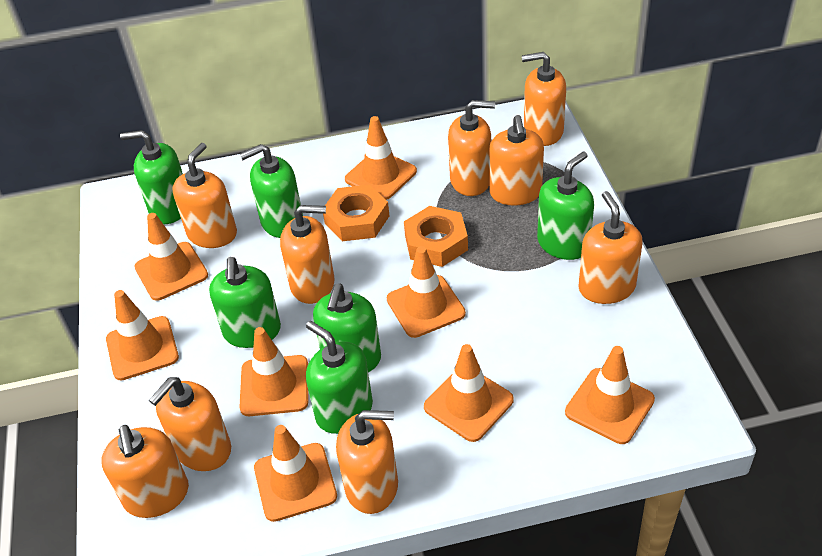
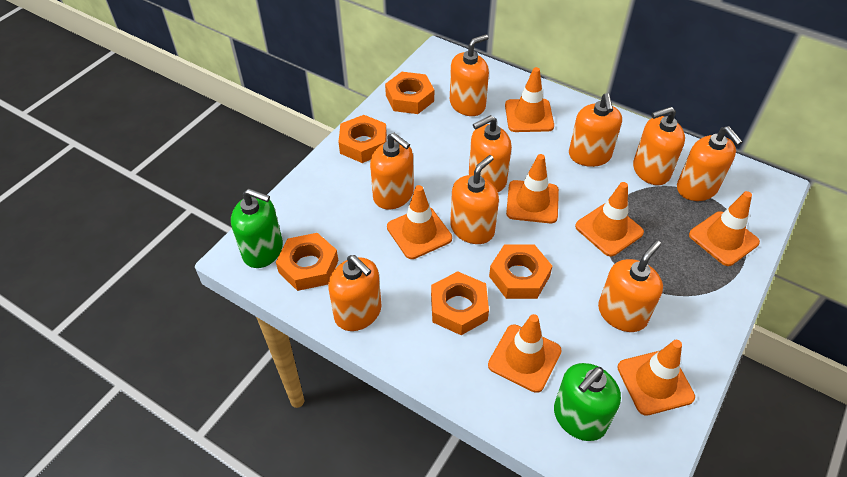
green soap dispenser: 6 -> 2
orange nut: 2 -> 5
orange traffic cone: 8 -> 7

